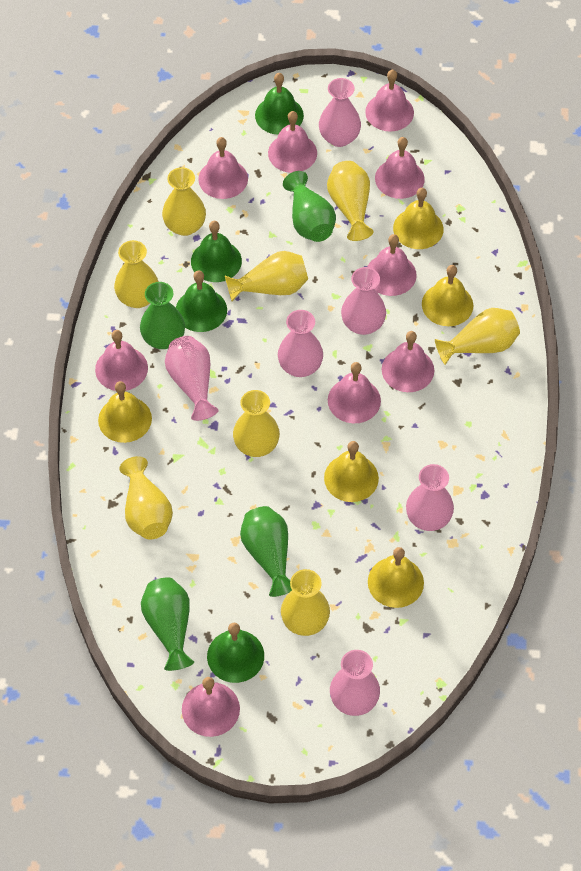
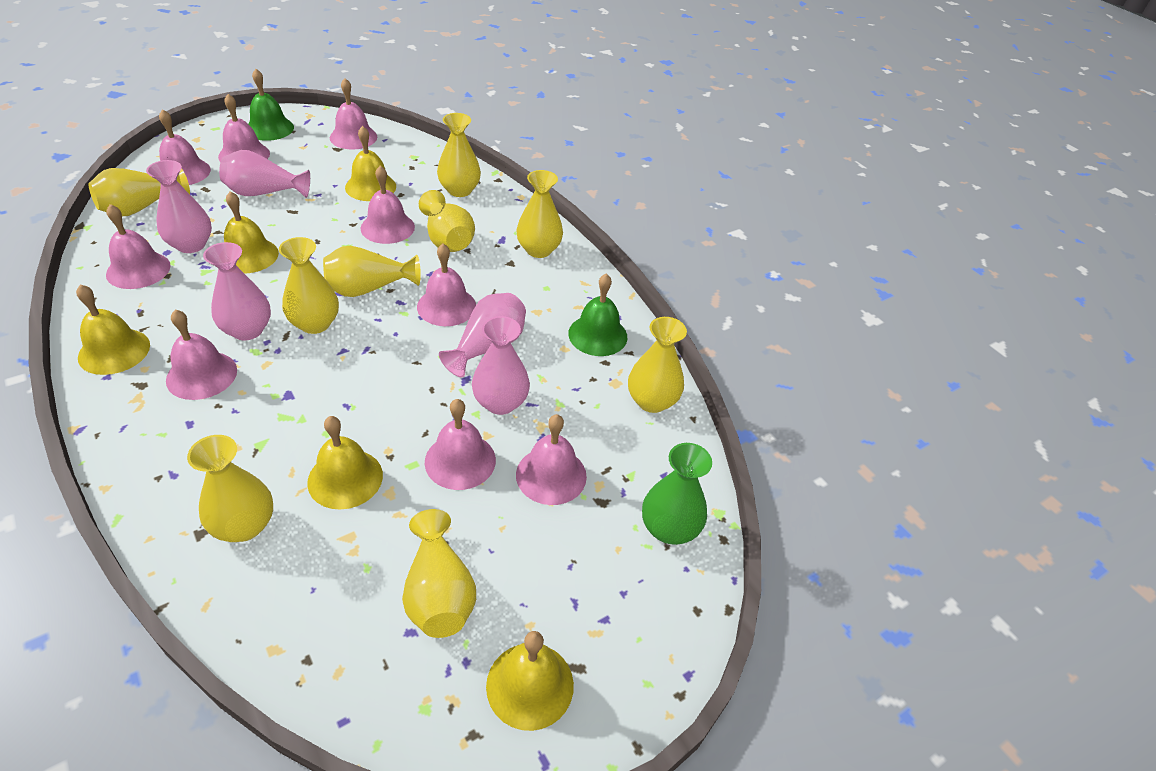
green bell: 4 -> 2
green vase: 4 -> 1
pink vase: 6 -> 5
yellow vase: 8 -> 9

